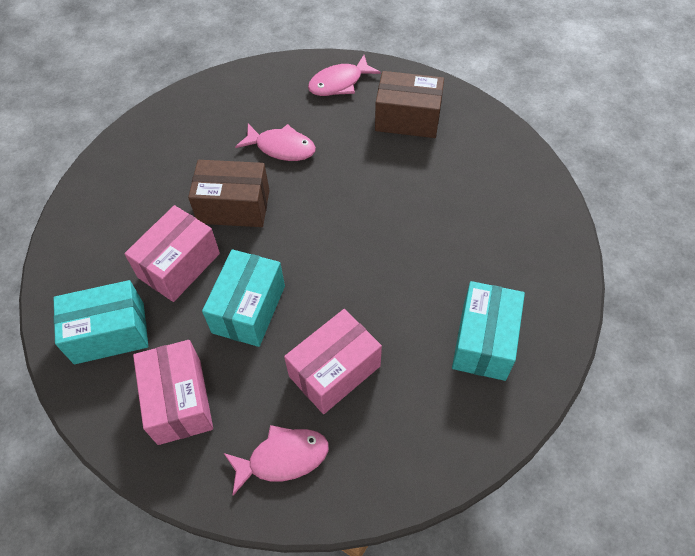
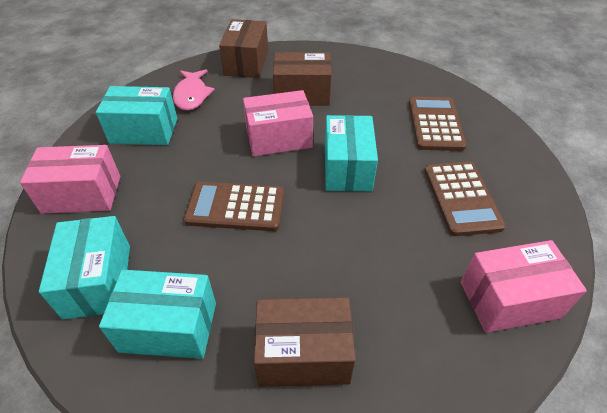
brown box: 2 -> 3
brown calculator: 0 -> 3
pink fish: 3 -> 1
turquoise box: 3 -> 4

